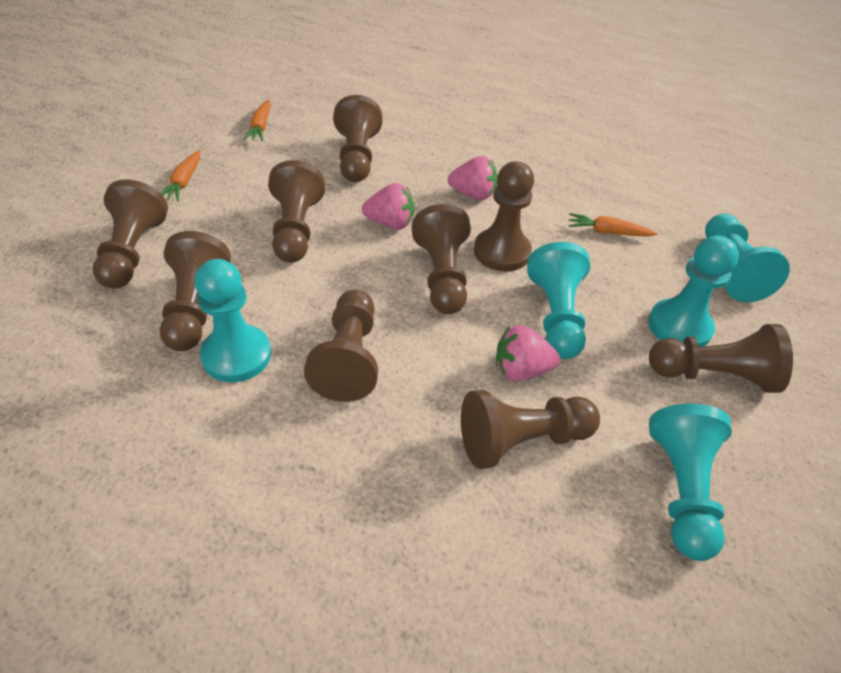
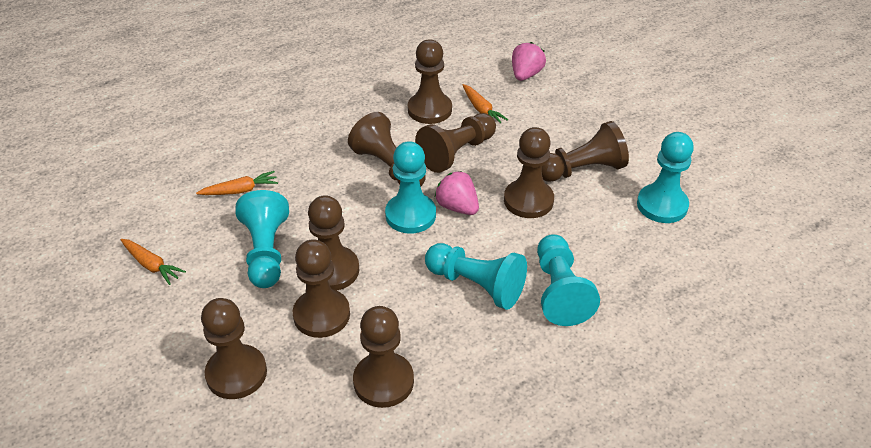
pink strawberry: 3 -> 2

